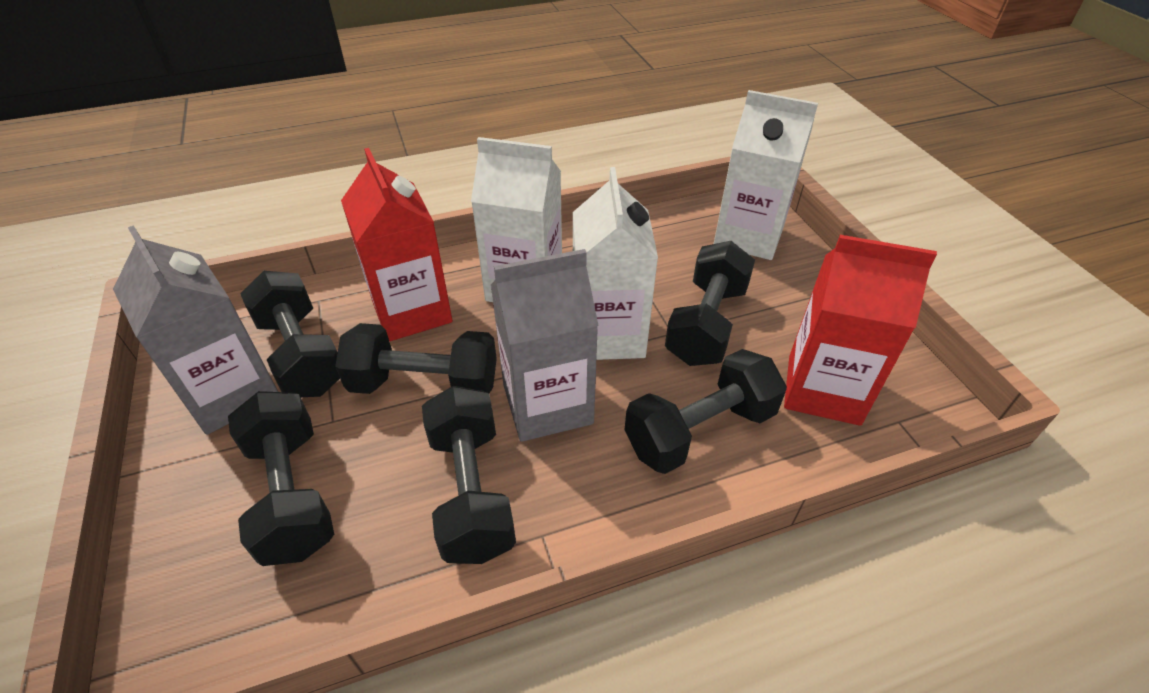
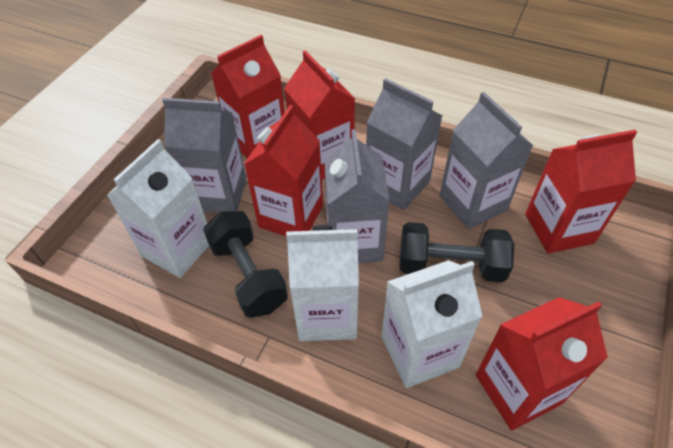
black dumbbell: 6 -> 2
grey carton: 2 -> 4
red carton: 2 -> 5

